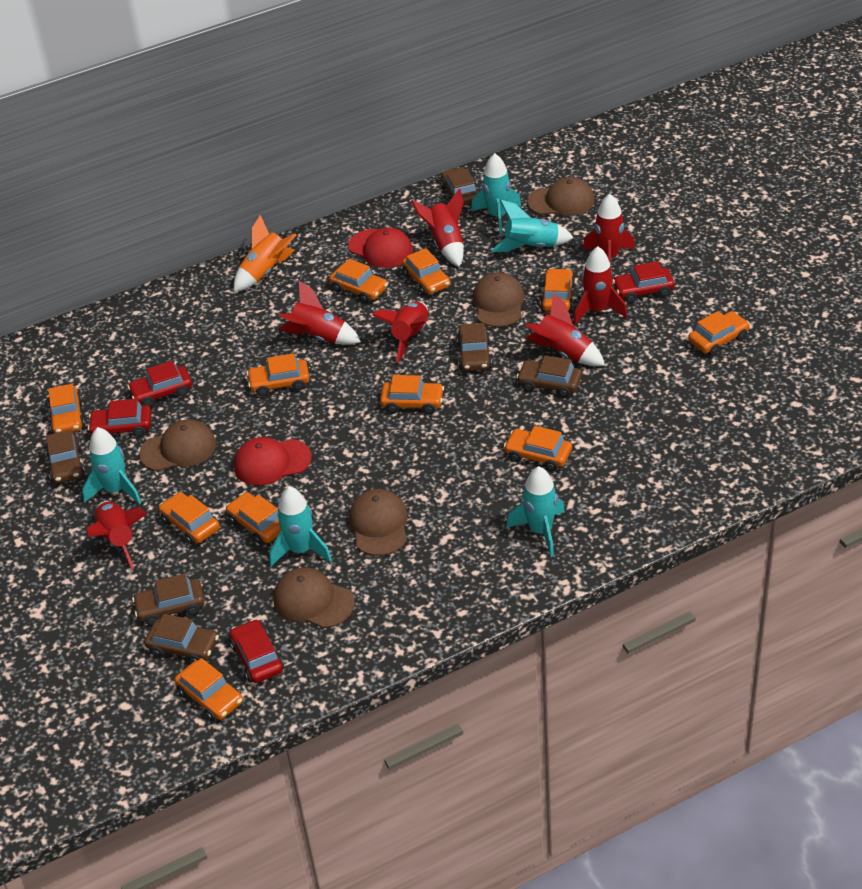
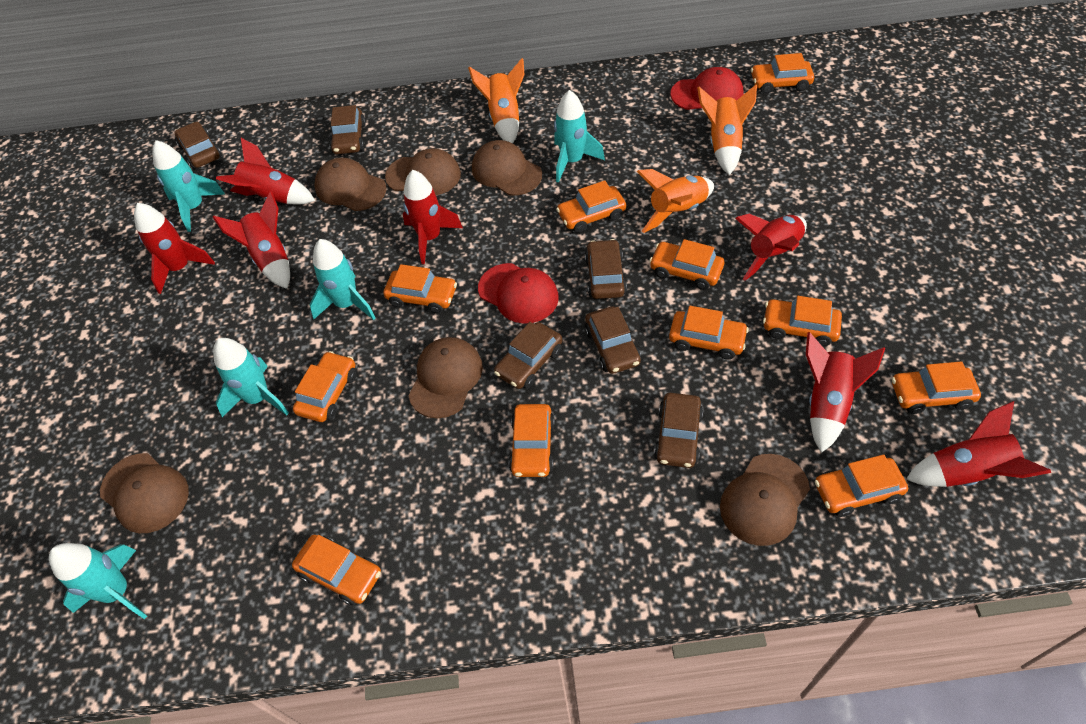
brown cap: 5 -> 6
orange rocket: 1 -> 3
red car: 4 -> 0

